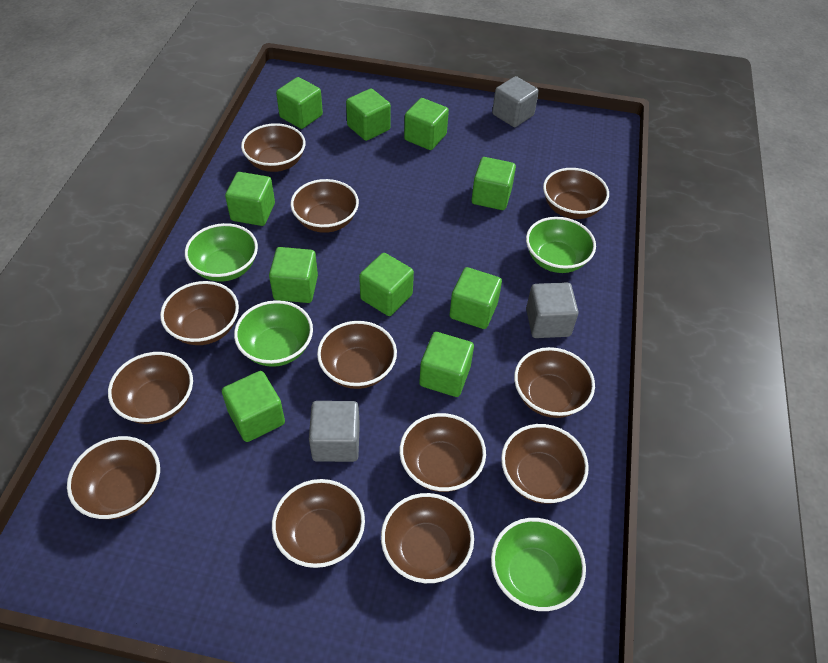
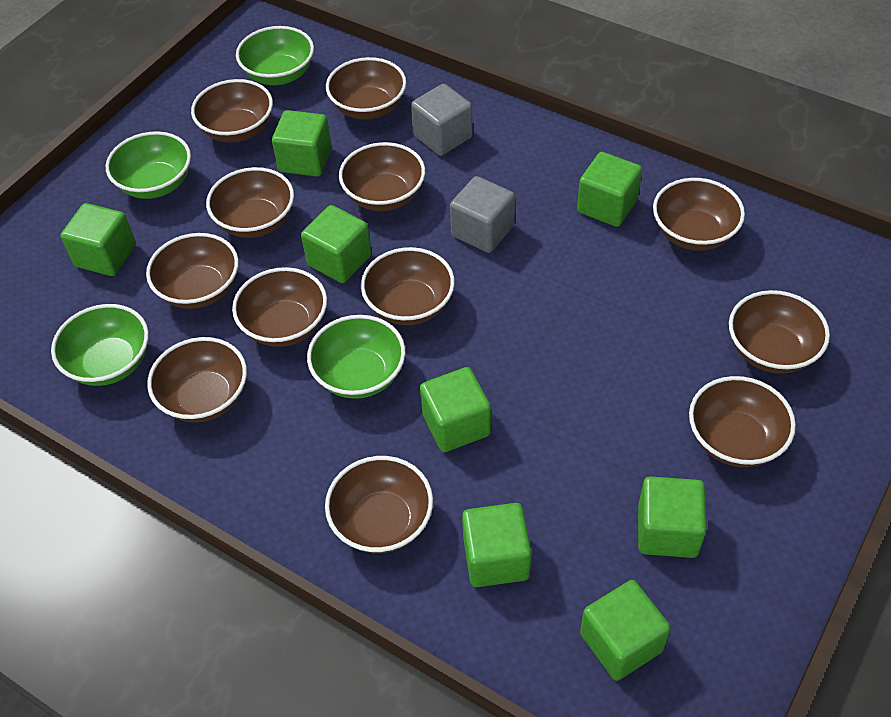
green cube: 10 -> 8
grey cube: 3 -> 2

